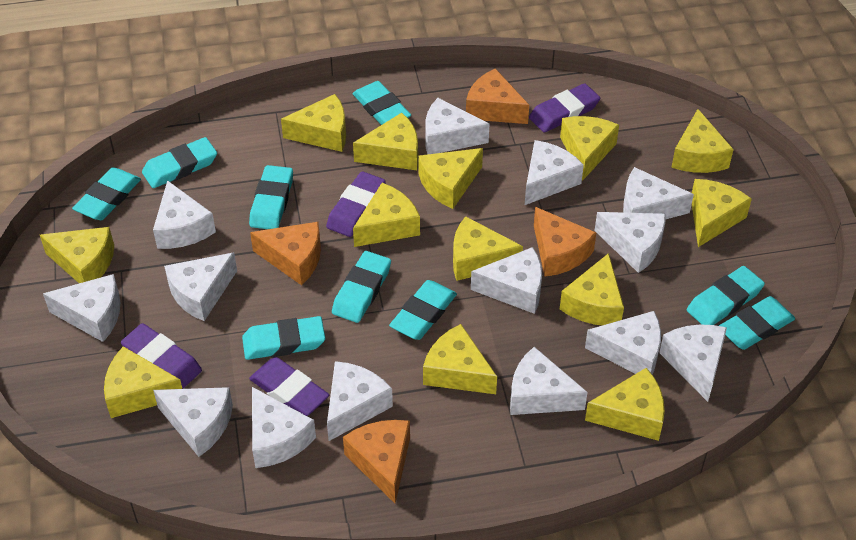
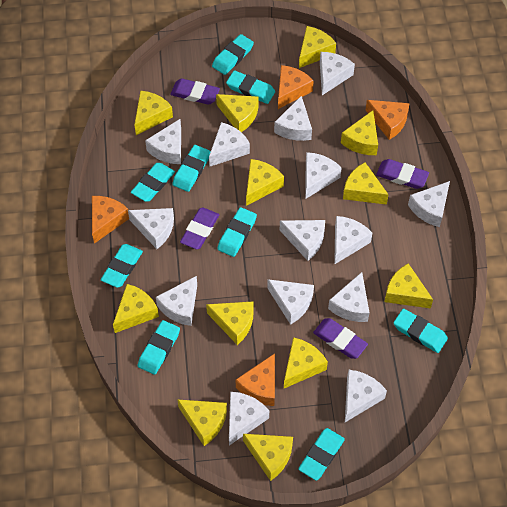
yellow cheese: 13 -> 12

